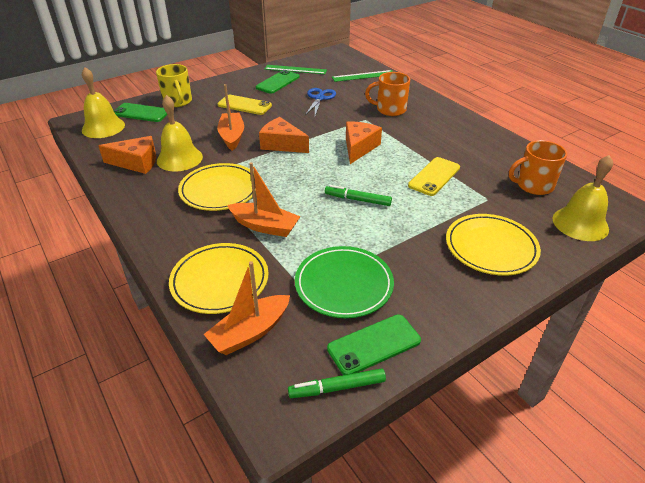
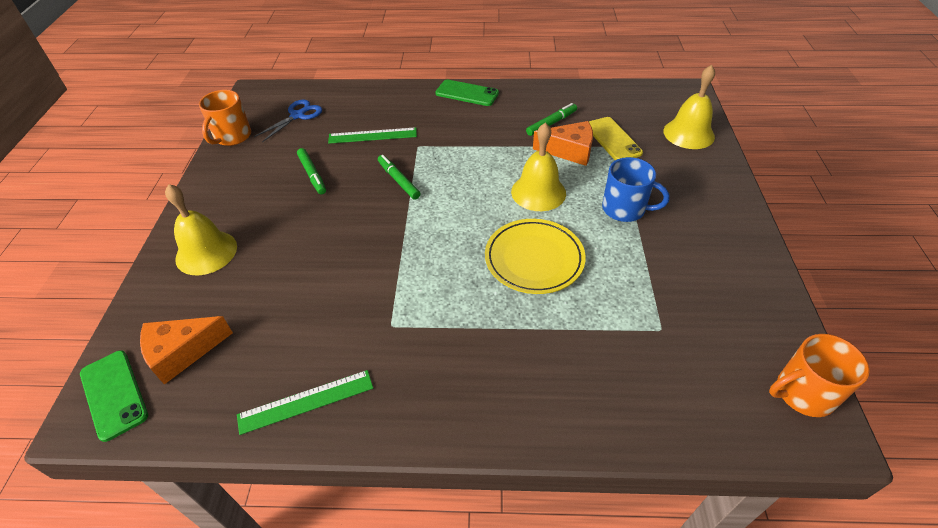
blue mug: 0 -> 1
green marker: 2 -> 3
green phone: 3 -> 2
green plate: 1 -> 0
orange boat: 3 -> 0
orange cheese: 3 -> 2
yellow mug: 1 -> 0
yellow phone: 2 -> 1
yellow plate: 3 -> 1

